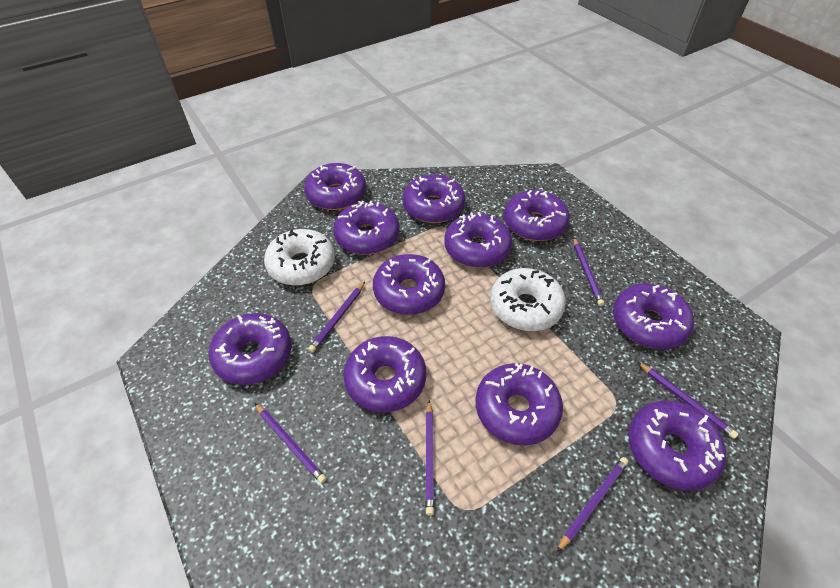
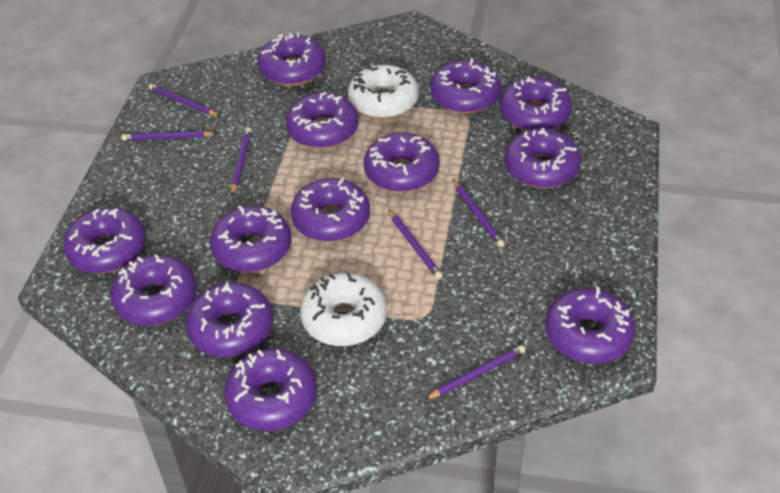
purple donut: 11 -> 13

